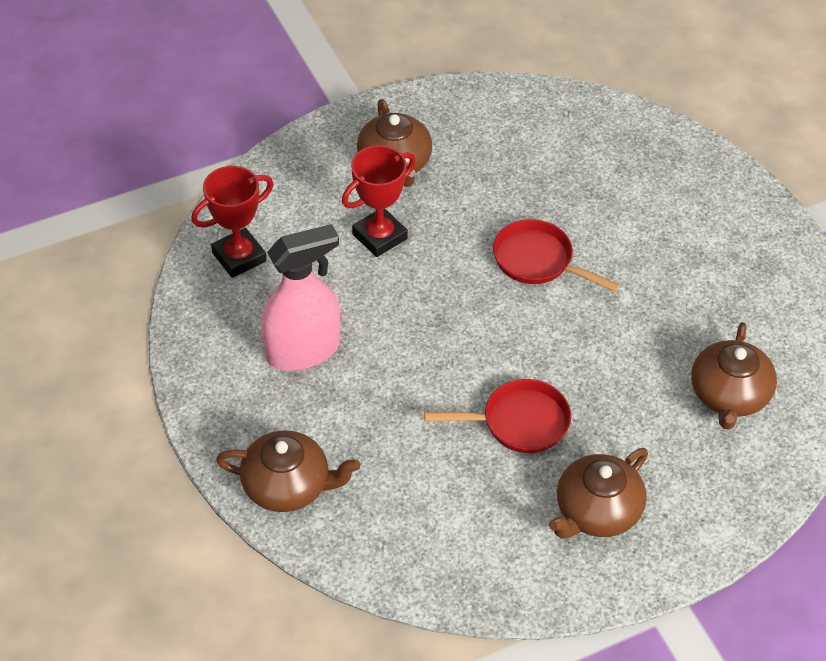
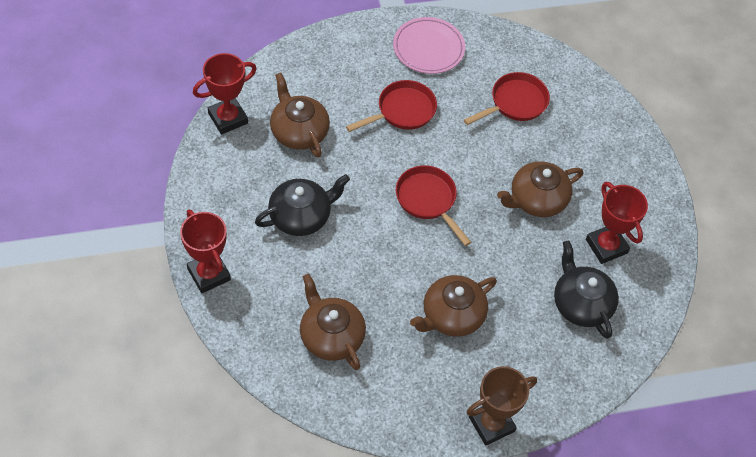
black teapot: 0 -> 2
brown trophy: 0 -> 1
pink plate: 0 -> 1
pink spray bottle: 1 -> 0
red pan: 2 -> 3
red trophy: 2 -> 3

